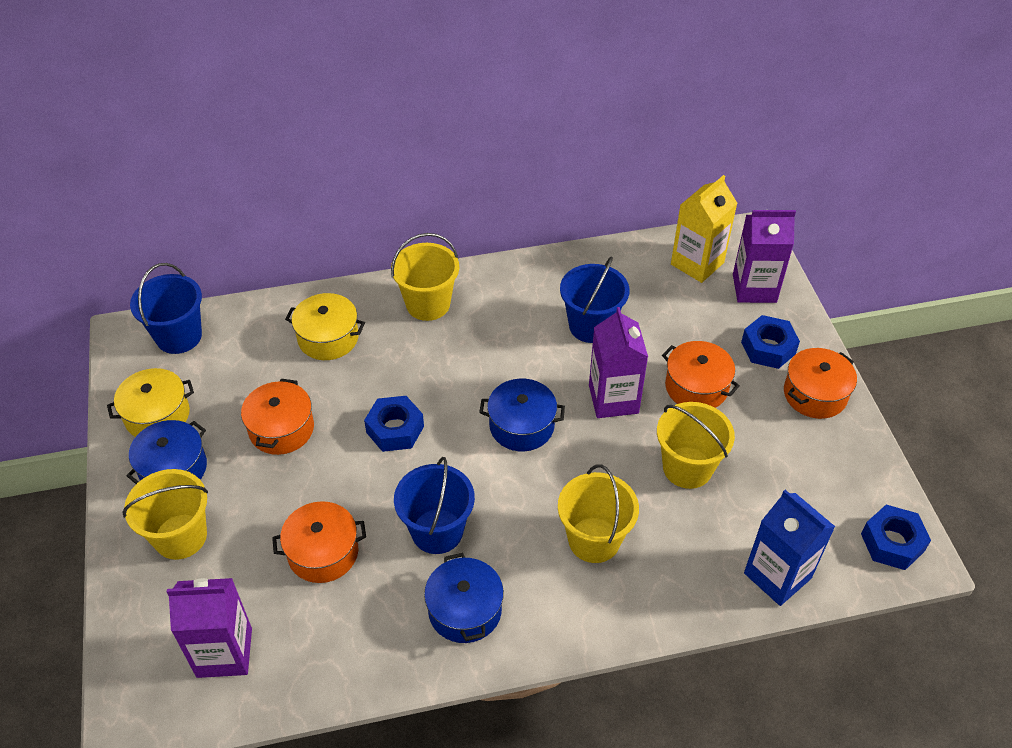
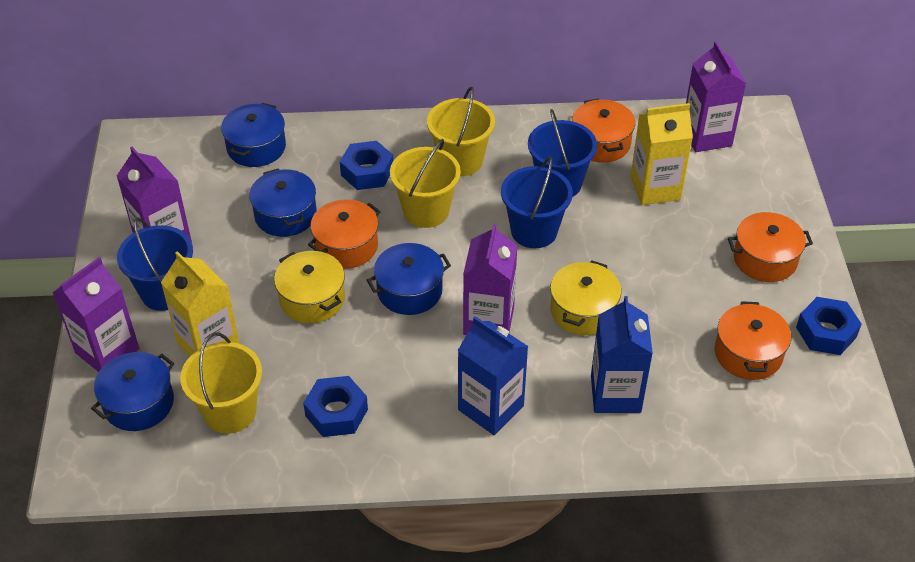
blue carton: 1 -> 2
blue pot: 3 -> 4
purple carton: 3 -> 4
yellow bucket: 4 -> 3
yellow carton: 1 -> 2

